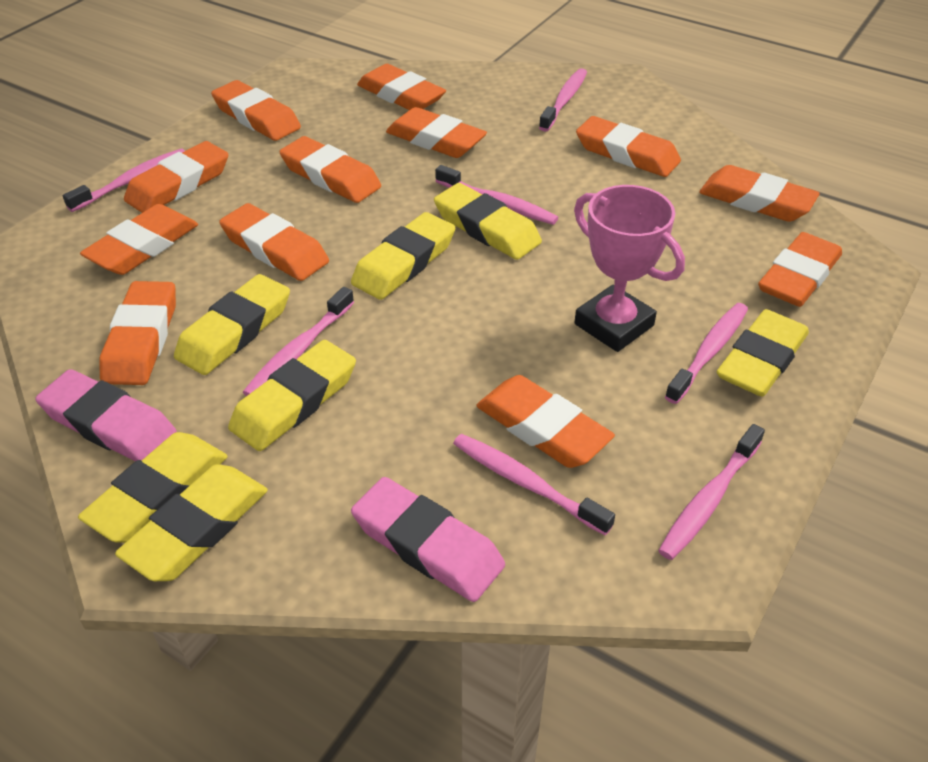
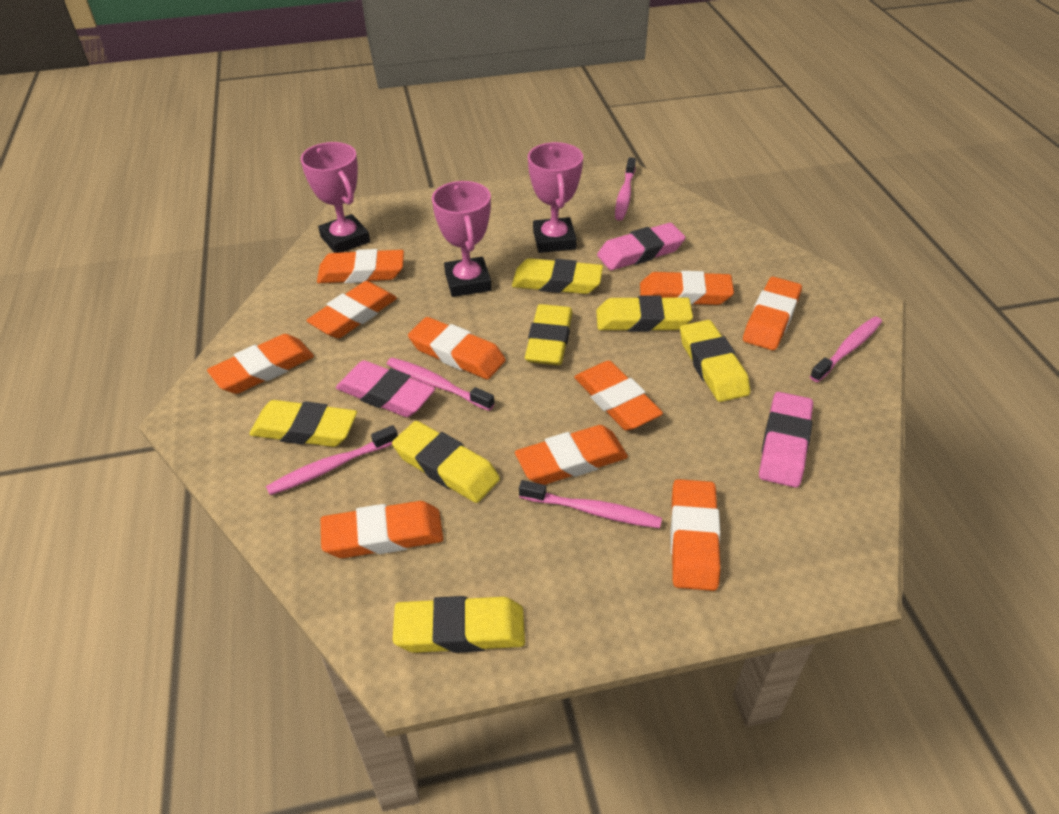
orange eraser: 12 -> 10
pink eraser: 2 -> 3
pink toothbrush: 7 -> 5
pink trophy: 1 -> 3

